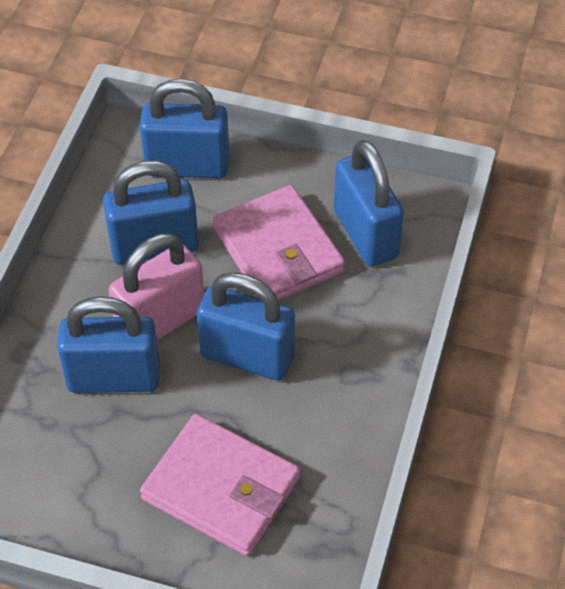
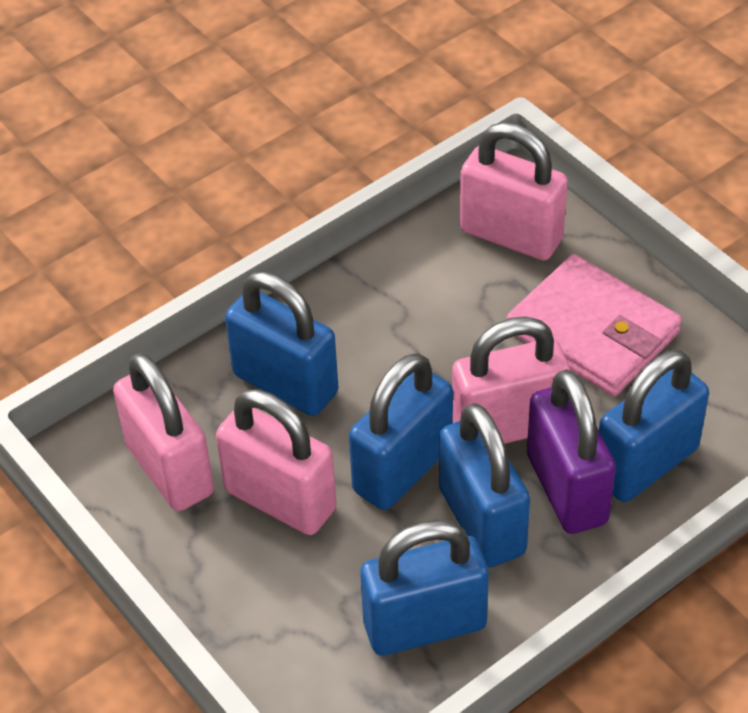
pink padlock: 1 -> 4
pink wallet: 2 -> 1
purple padlock: 0 -> 1

